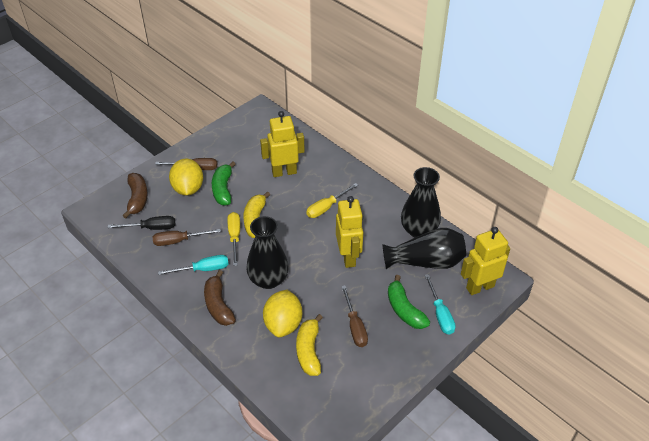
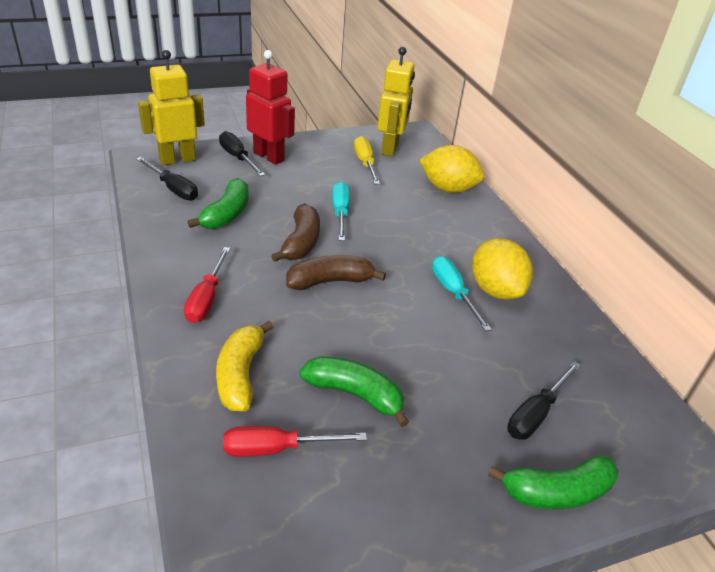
black screwdriver: 1 -> 3
black vase: 3 -> 0
brown screwdriver: 3 -> 0
green banana: 2 -> 3
red robot: 0 -> 1
red screwdriver: 0 -> 2
yellow banana: 2 -> 1
yellow robot: 3 -> 2
yellow screwdriver: 2 -> 1

